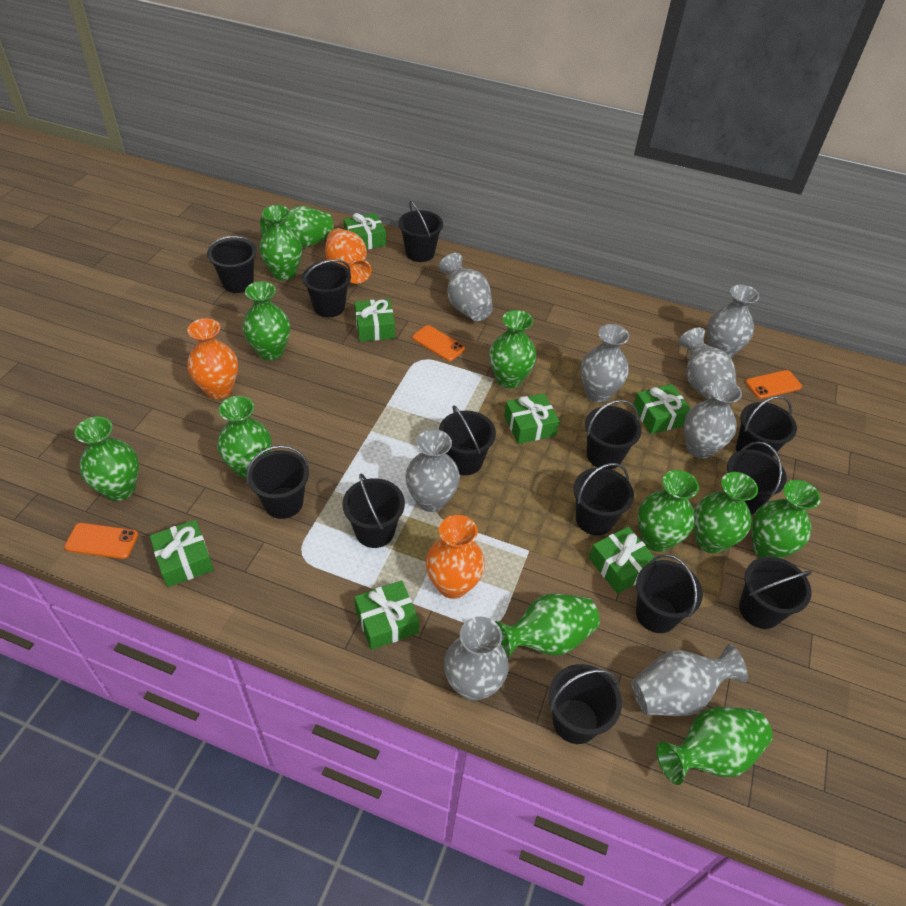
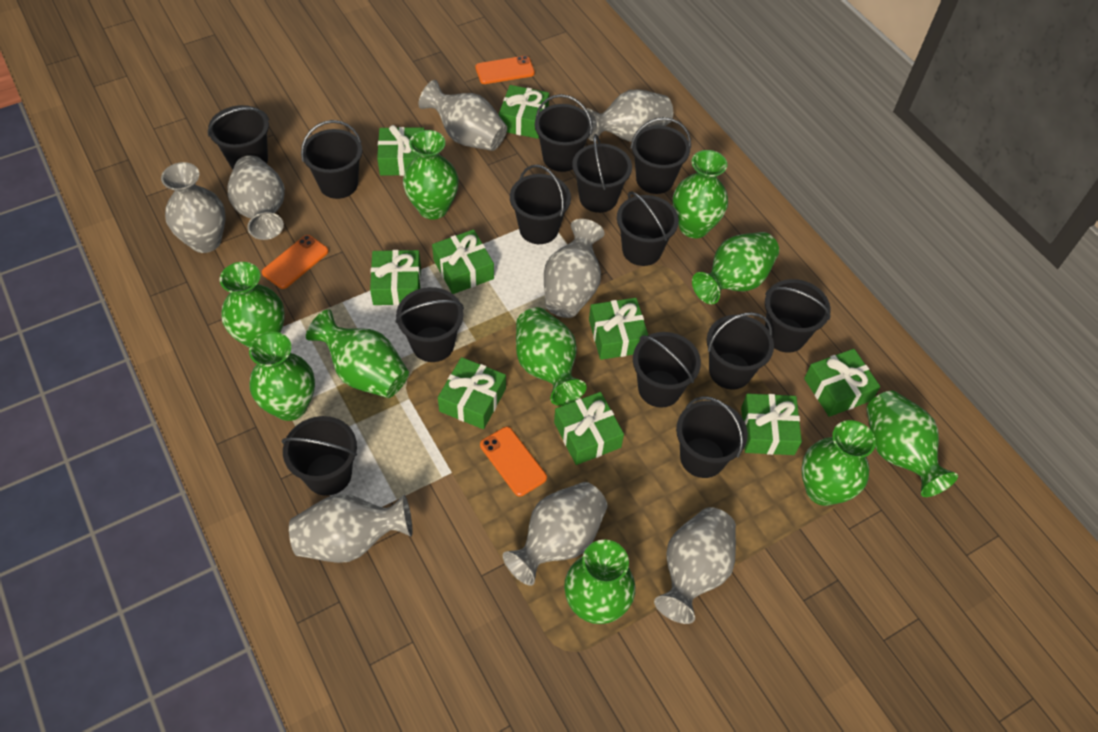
green gift: 7 -> 9
green vase: 11 -> 10
orange vase: 3 -> 0

